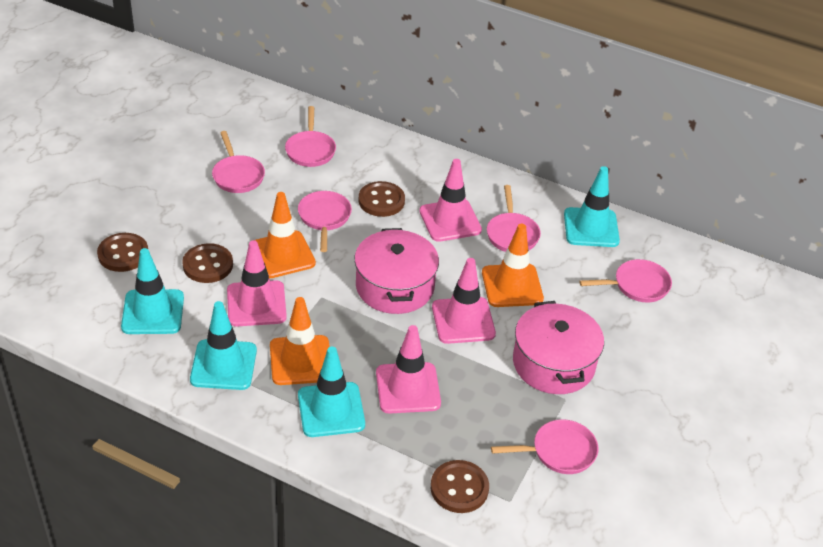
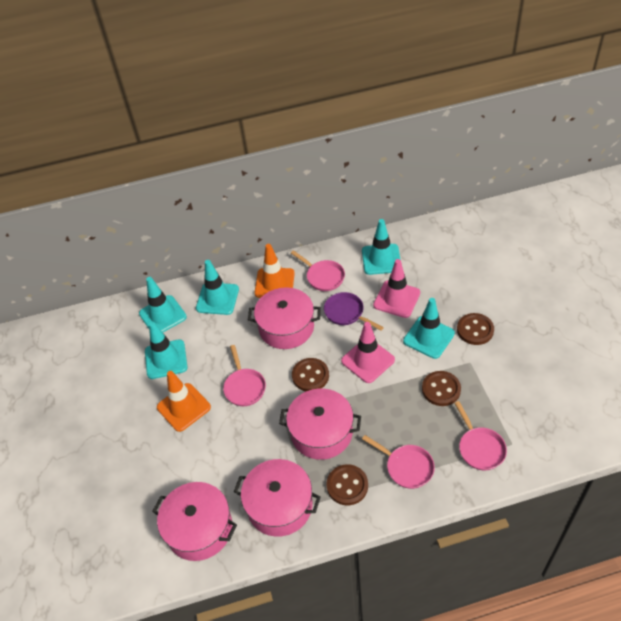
orange traffic cone: 3 -> 2
pink pan: 6 -> 4
pink pot: 2 -> 4
pink traffic cone: 4 -> 2
purple pan: 0 -> 1
turquoise traffic cone: 4 -> 5

